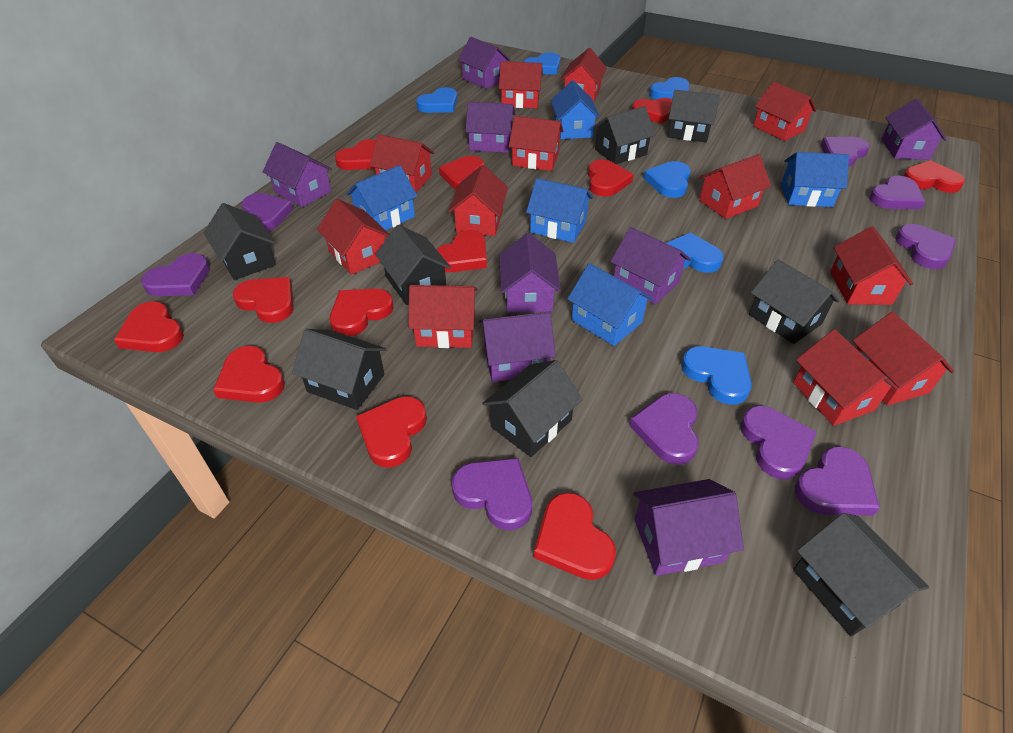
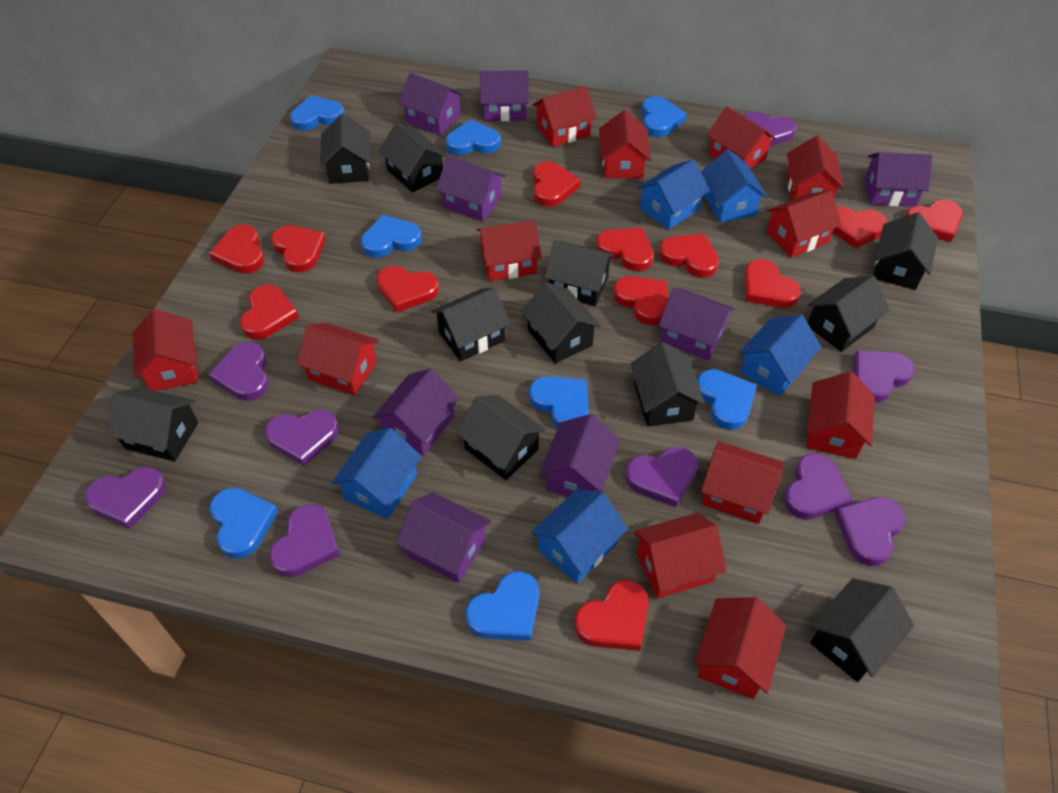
black house: 8 -> 11
blue heart: 6 -> 8

